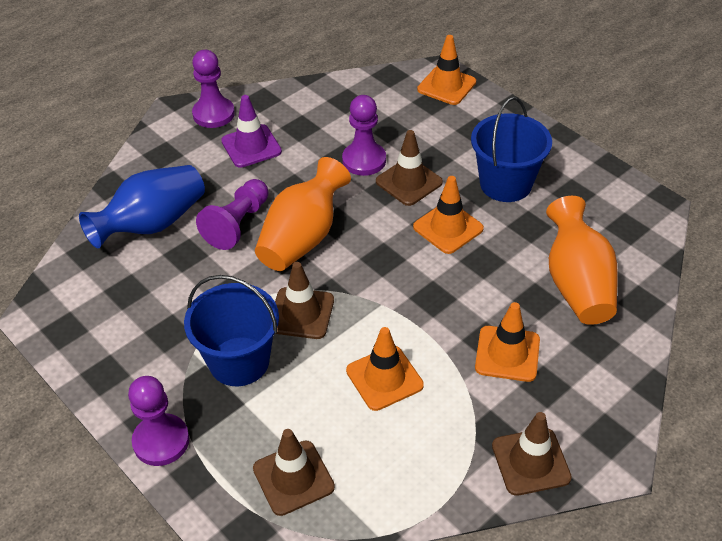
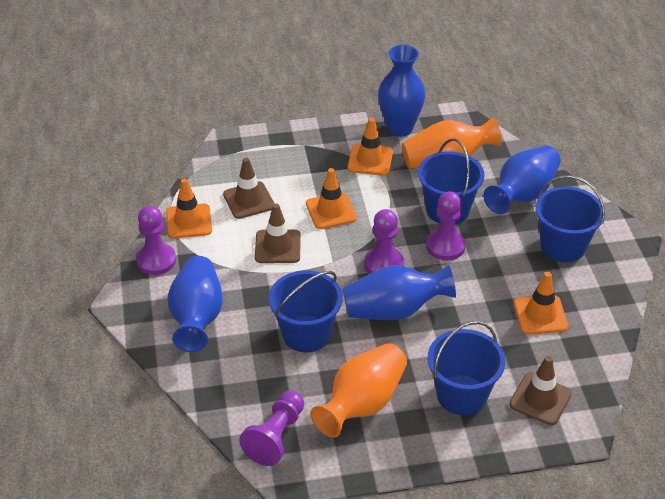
blue bucket: 2 -> 4
blue vase: 1 -> 4
brown traffic cone: 4 -> 3
purple traffic cone: 1 -> 0

